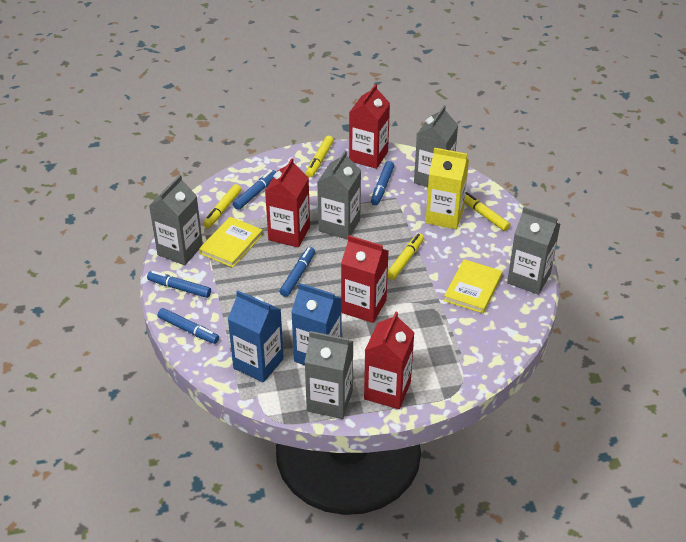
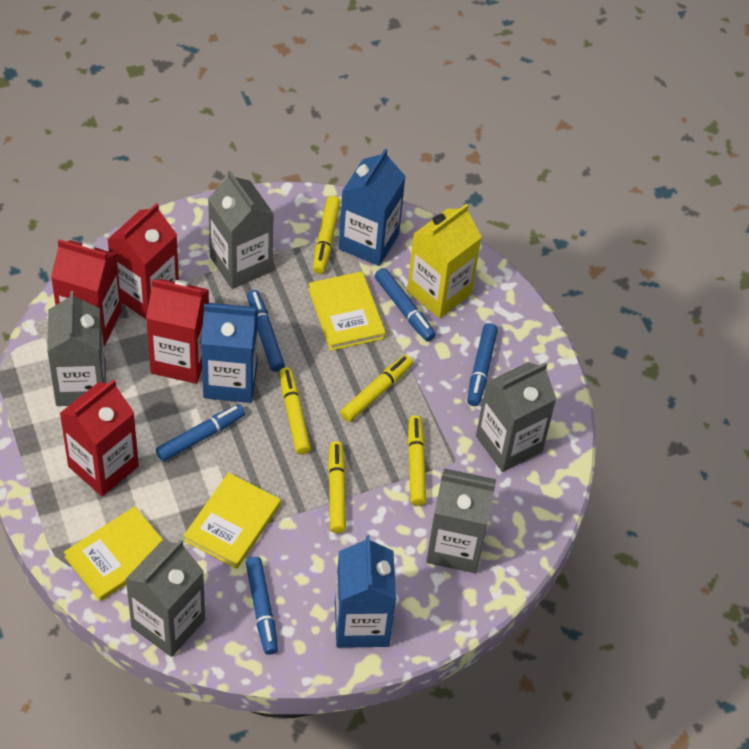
blue carton: 2 -> 3
yellow book: 2 -> 3
yellow marker: 4 -> 5

